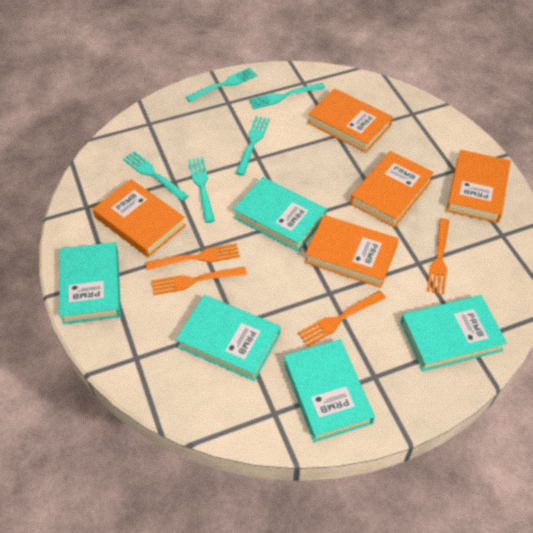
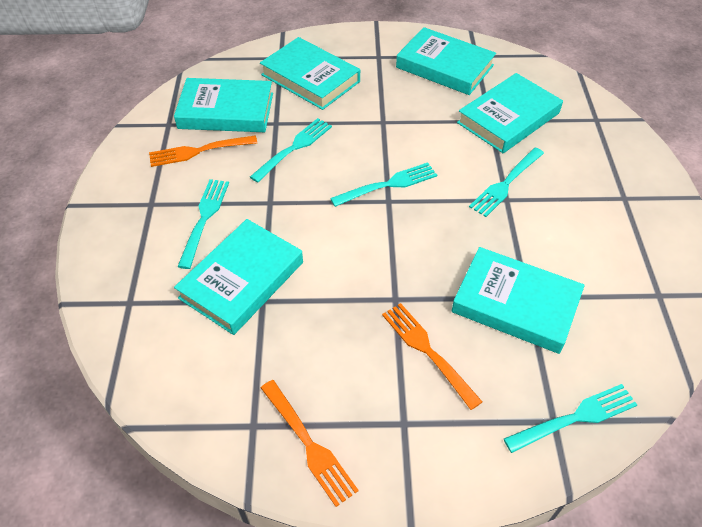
orange book: 5 -> 0
orange fork: 4 -> 3
turquoise book: 5 -> 6

